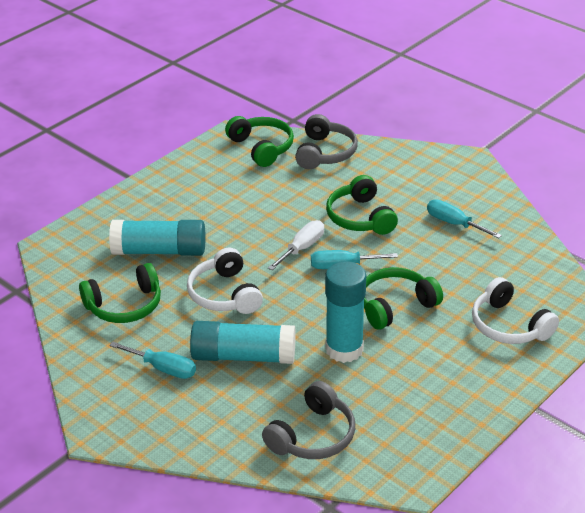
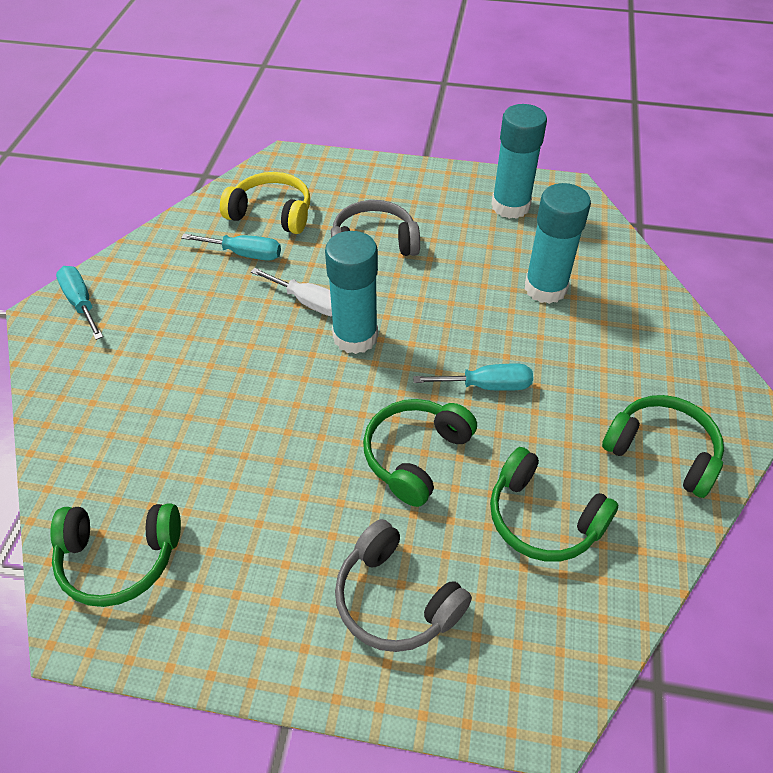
white headphones: 2 -> 0
yellow headphones: 0 -> 1

